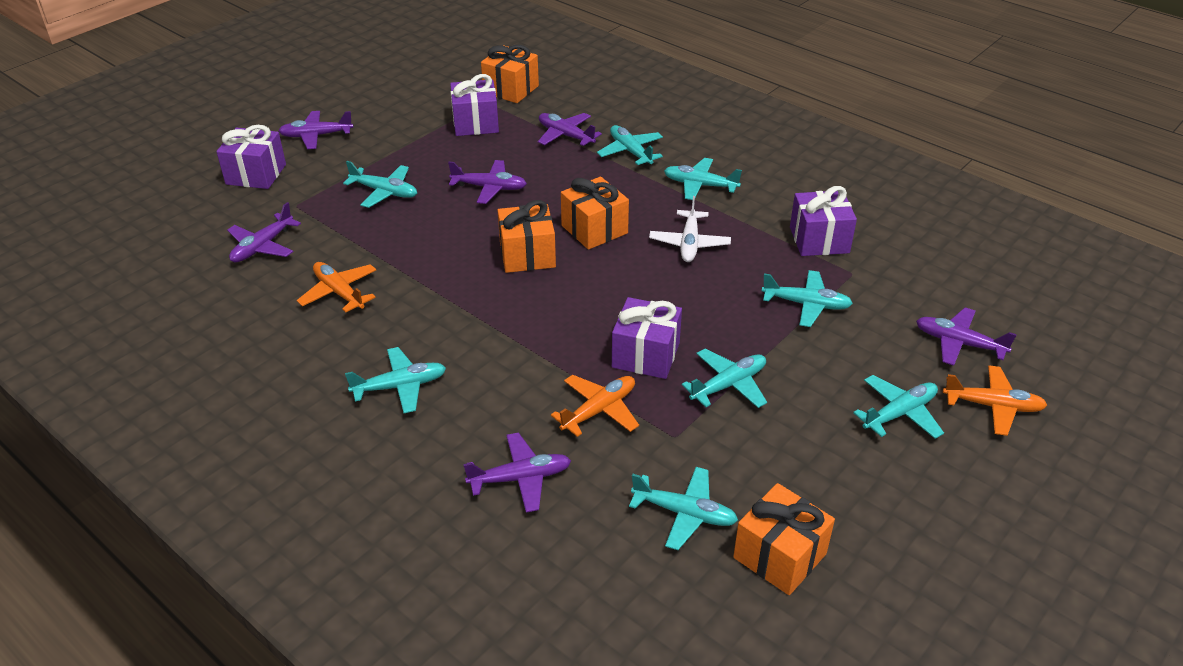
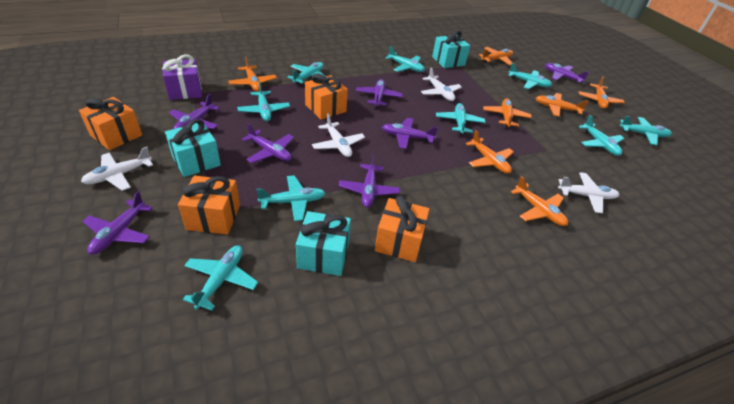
orange plane: 3 -> 7
purple gift: 4 -> 1
purple plane: 6 -> 7
turquoise gift: 0 -> 3
turquoise plane: 8 -> 9
white plane: 1 -> 4

